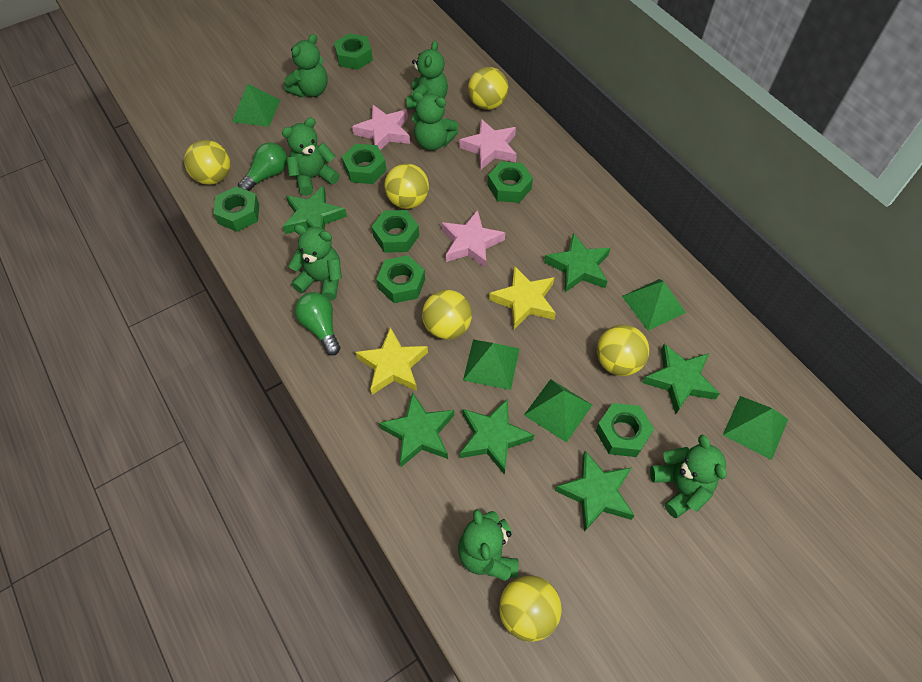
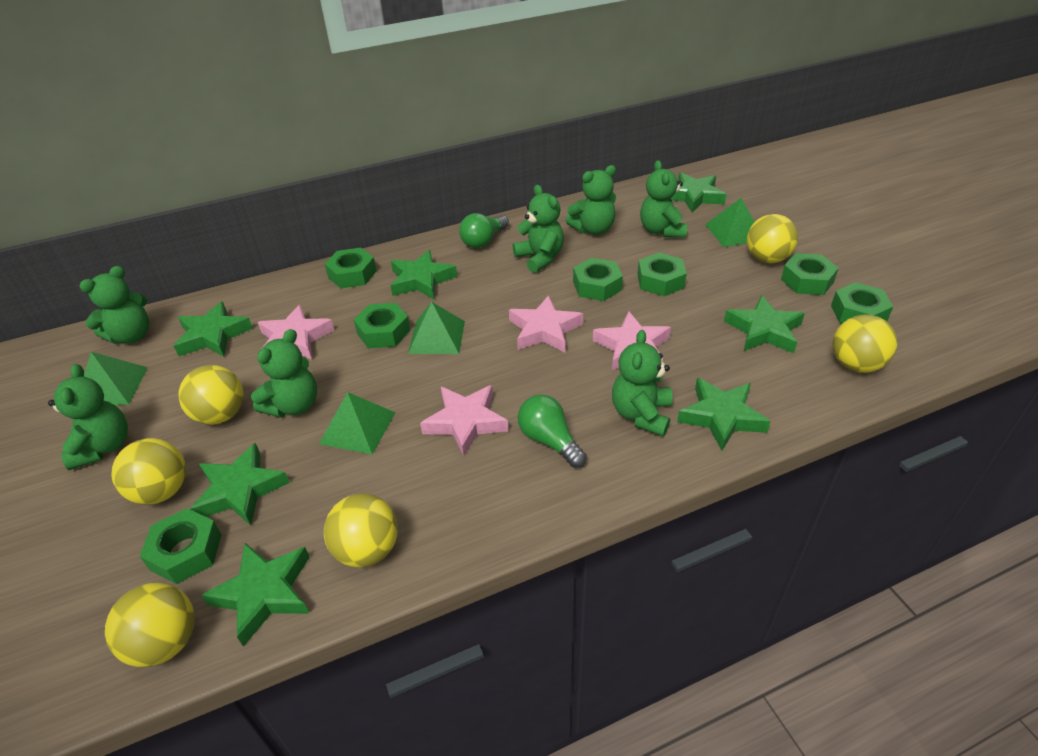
green pyramid: 5 -> 4
green star: 6 -> 7
pink star: 3 -> 4
yellow star: 2 -> 0

